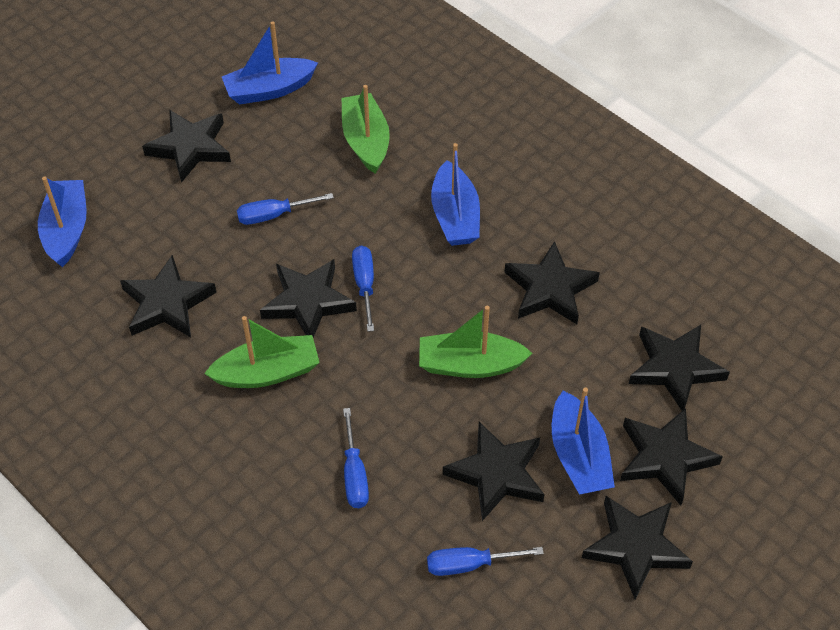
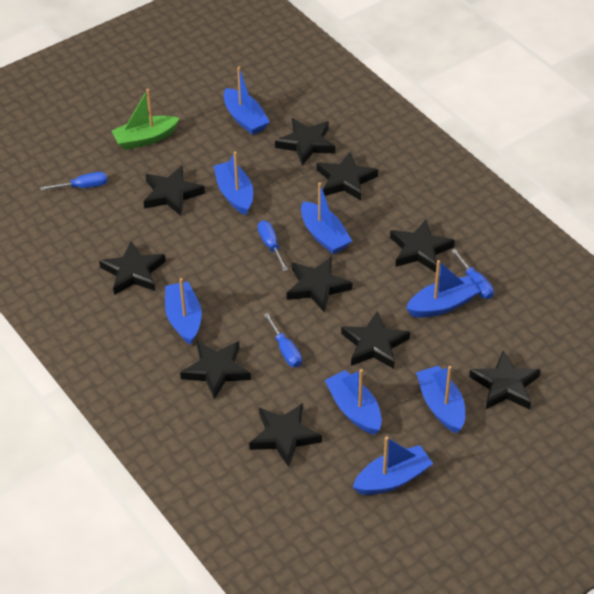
black star: 8 -> 10
blue boat: 4 -> 8
green boat: 3 -> 1

